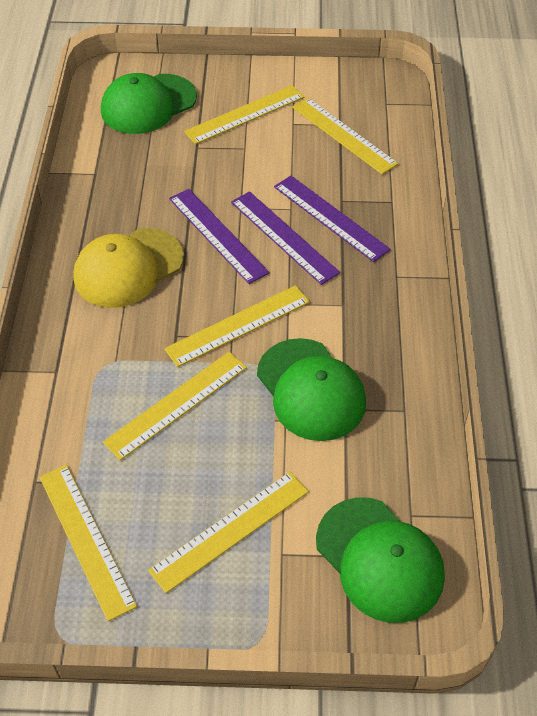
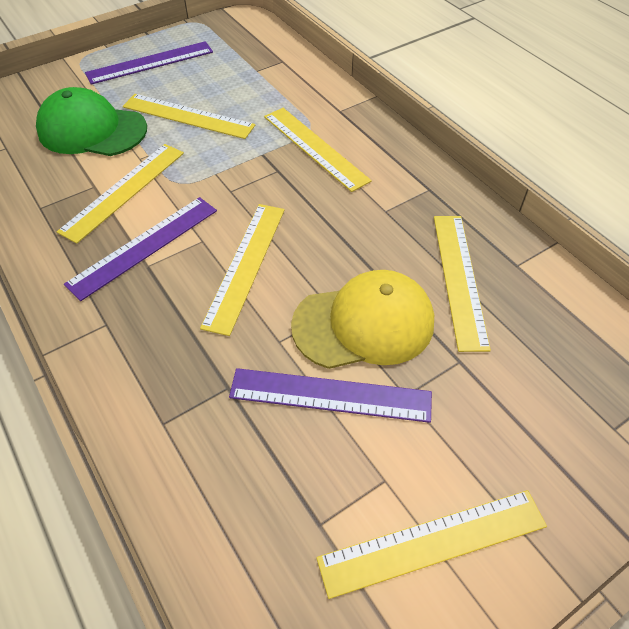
green cap: 3 -> 1

